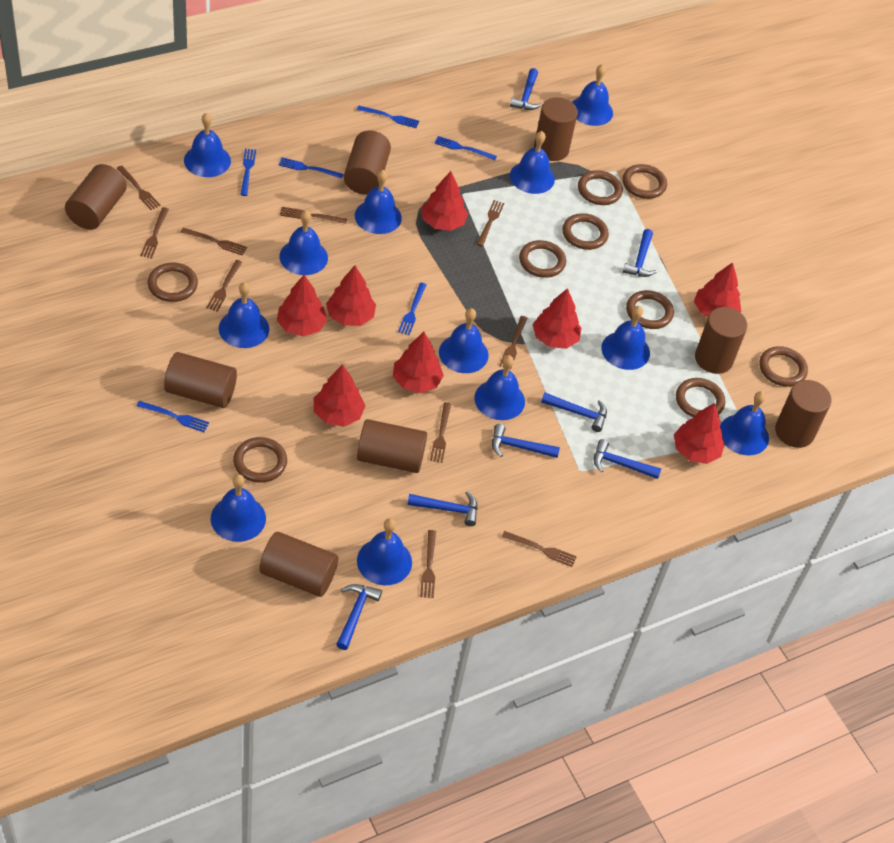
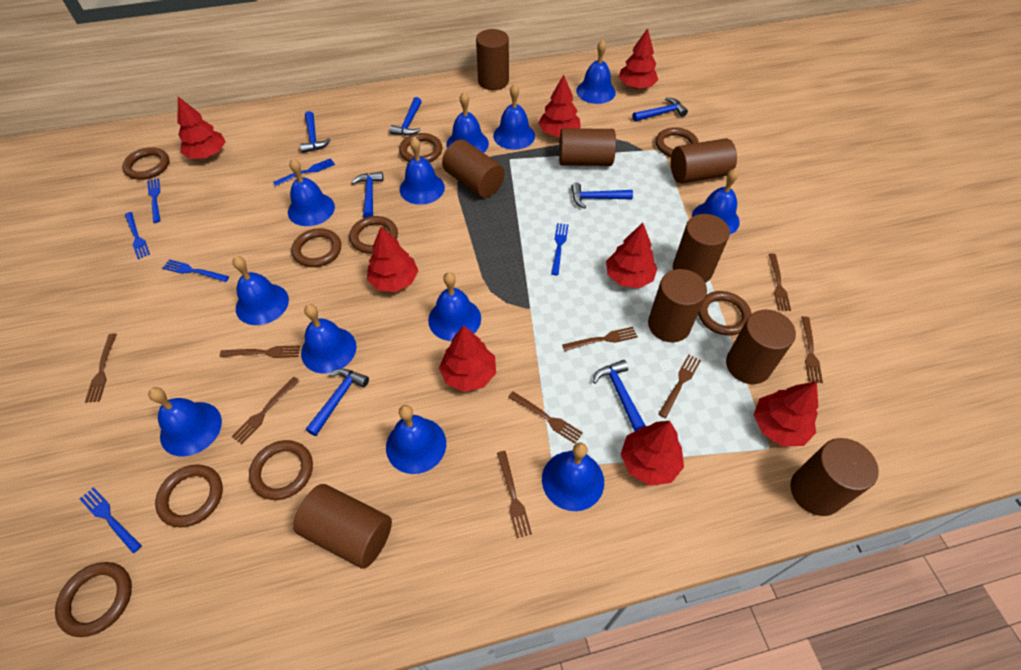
brown cylinder: 8 -> 9
brown fork: 10 -> 9

